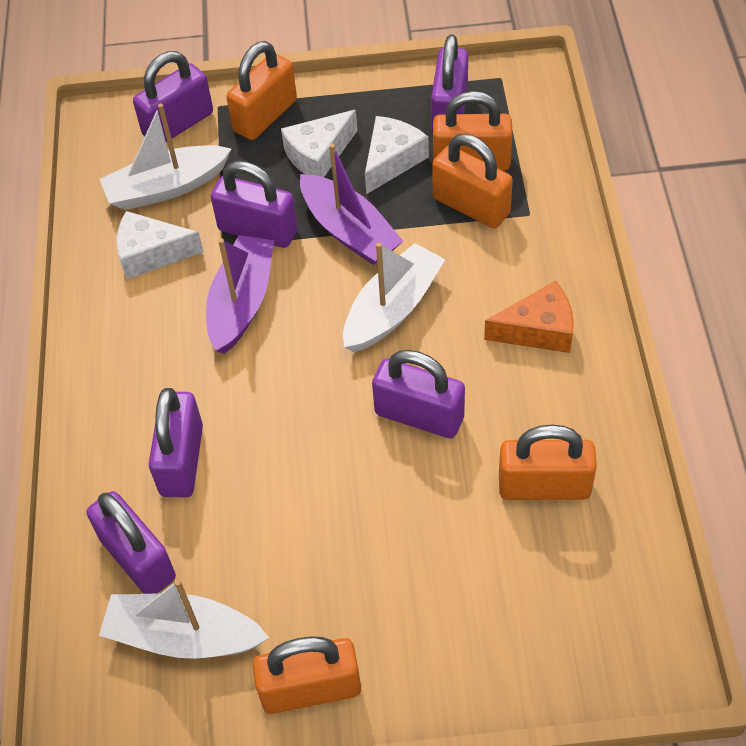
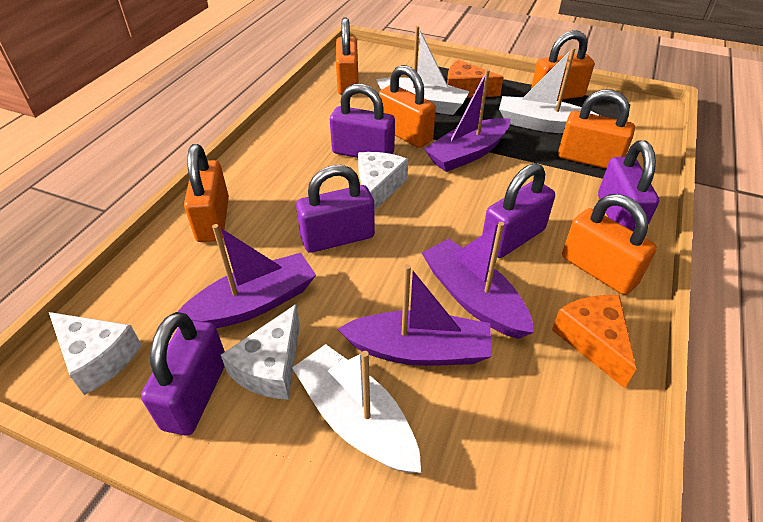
orange cheese: 1 -> 2
orange padlock: 5 -> 6
purple boat: 2 -> 4
purple padlock: 6 -> 5

